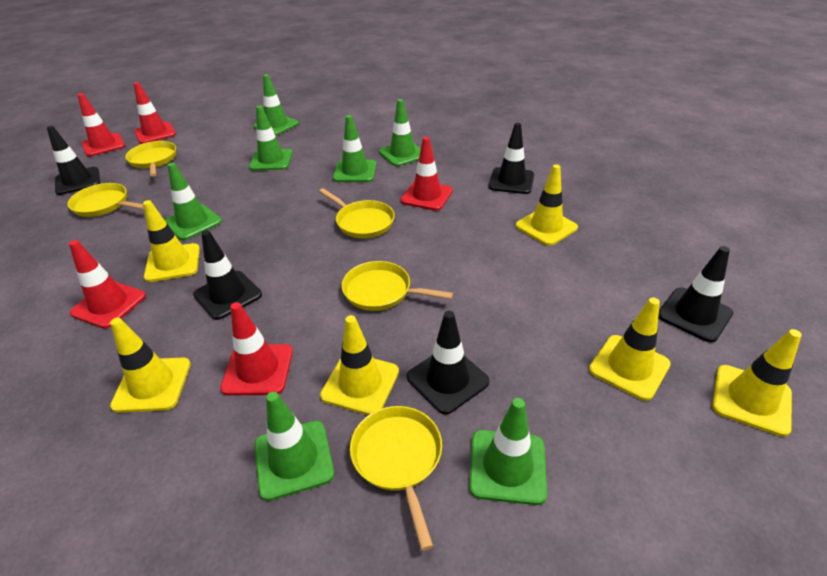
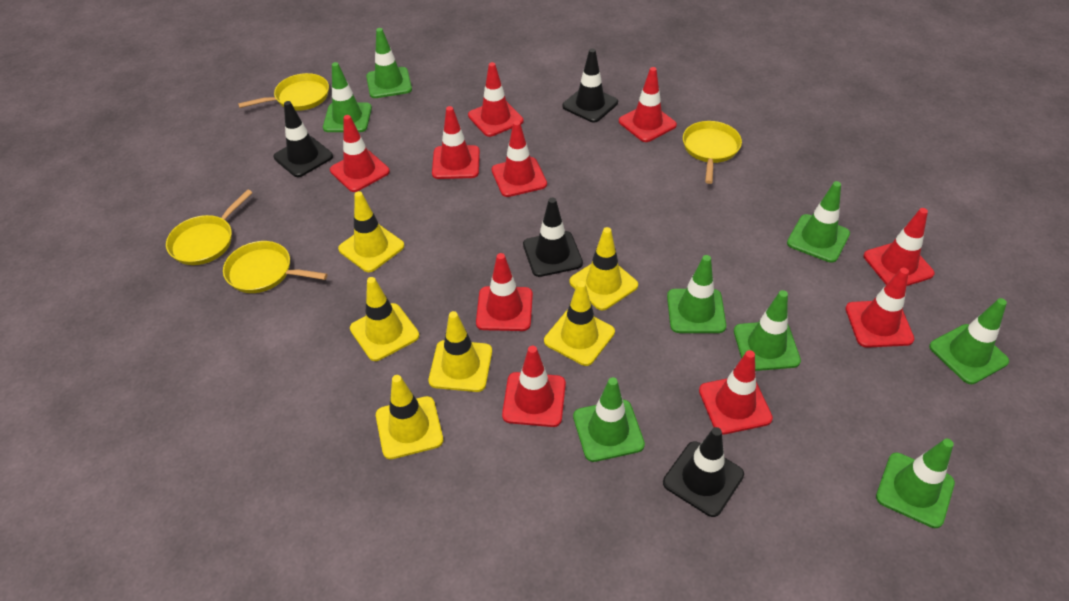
black traffic cone: 5 -> 4
green traffic cone: 7 -> 8
red traffic cone: 5 -> 10
yellow pan: 5 -> 4

